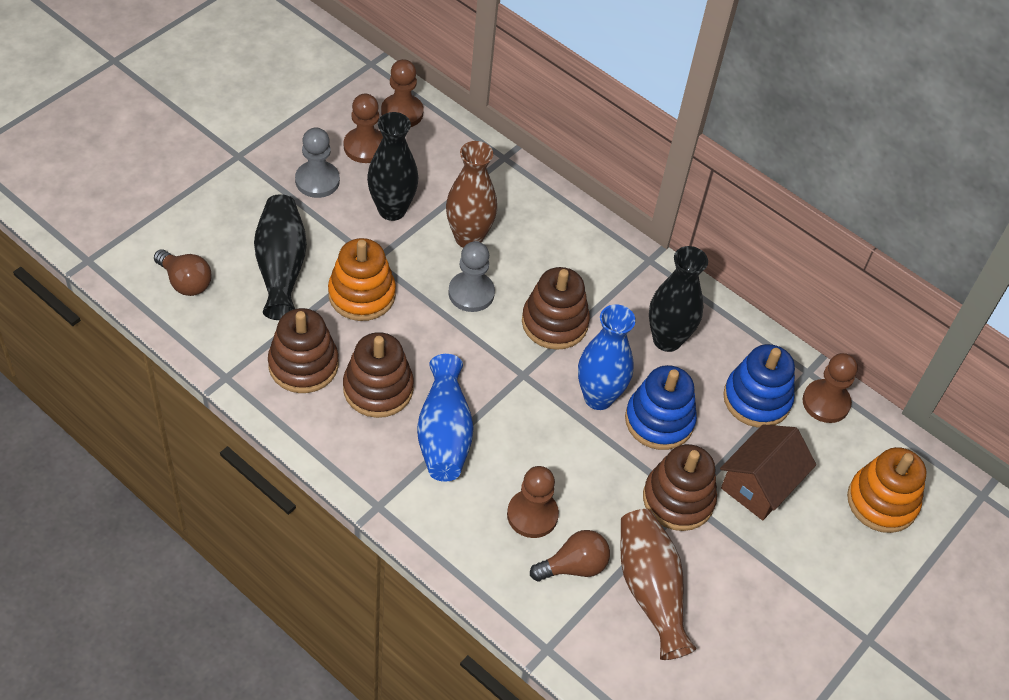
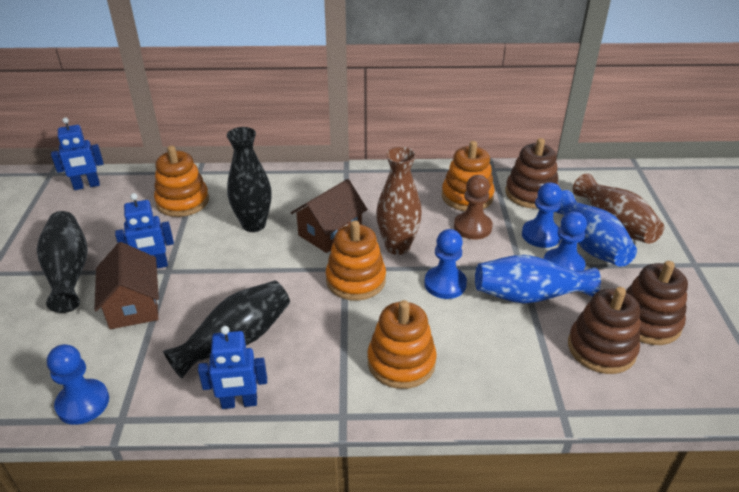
blue pawn: 0 -> 4
blue robot: 0 -> 3
blue stacking toy: 2 -> 0
brown house: 1 -> 2
brown light bulb: 2 -> 0
brown pawn: 4 -> 1
brown stacking toy: 4 -> 3
grey pawn: 2 -> 0
orange stacking toy: 2 -> 4

